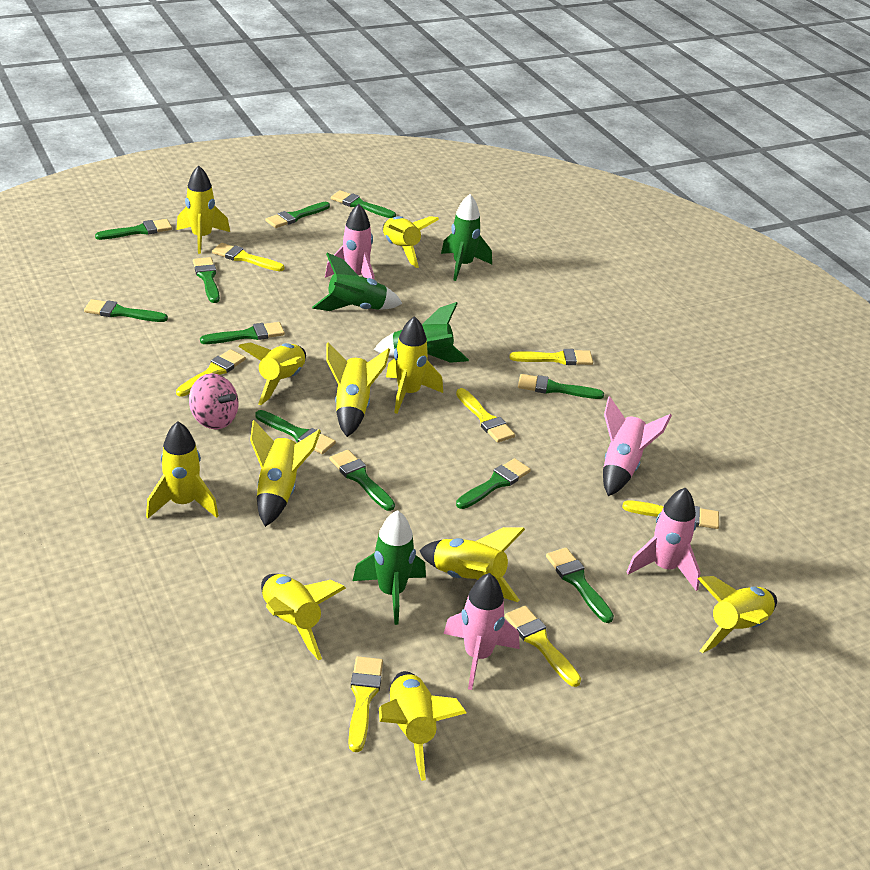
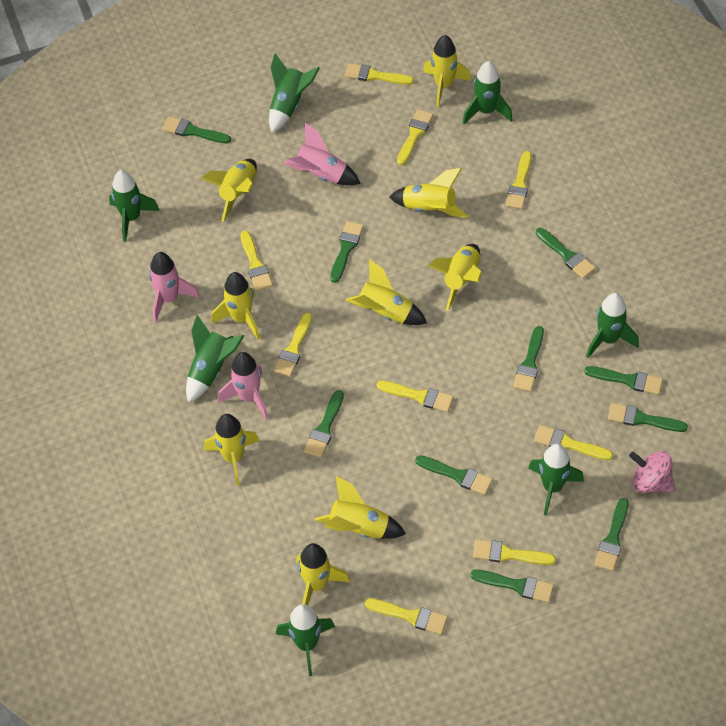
green brush: 11 -> 10
green rocket: 4 -> 7
pink rocket: 4 -> 3
yellow brush: 7 -> 9
yellow rocket: 11 -> 9

